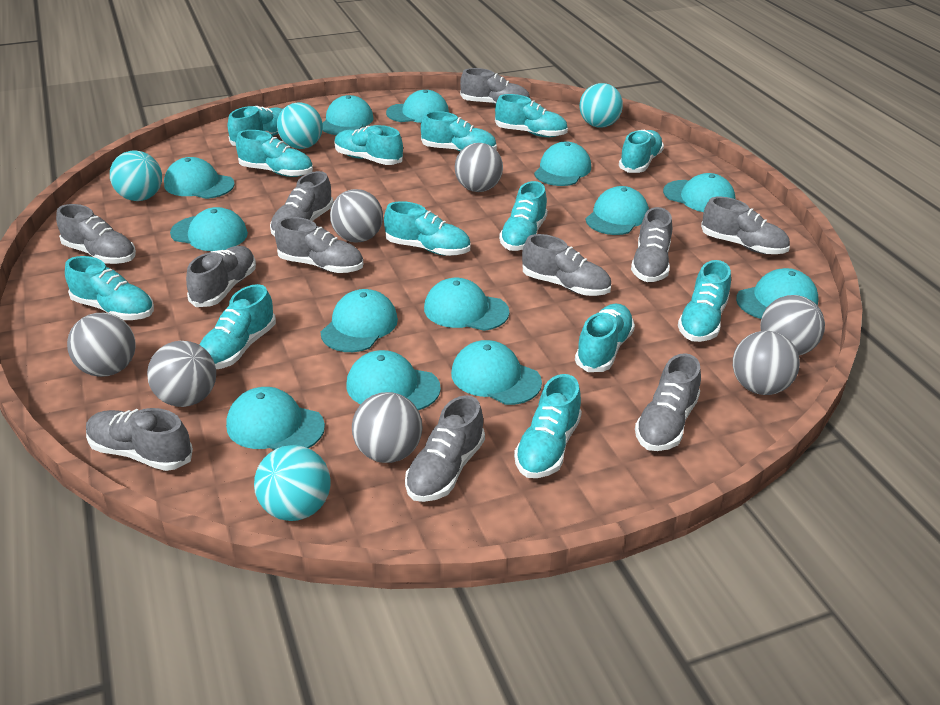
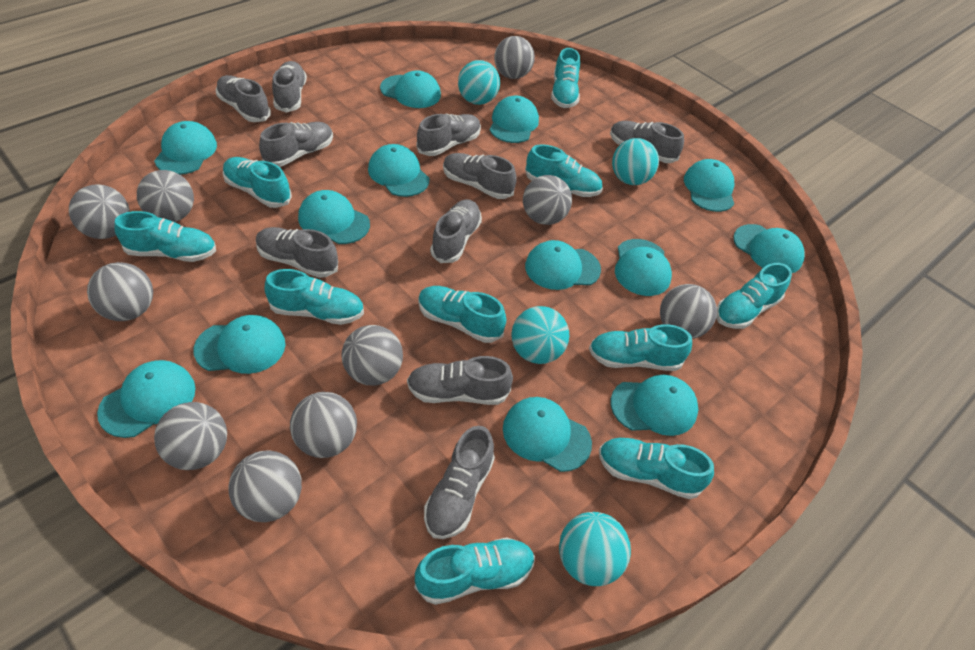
grey ball: 7 -> 10
grey shoe: 11 -> 10
turquoise shoe: 13 -> 10

